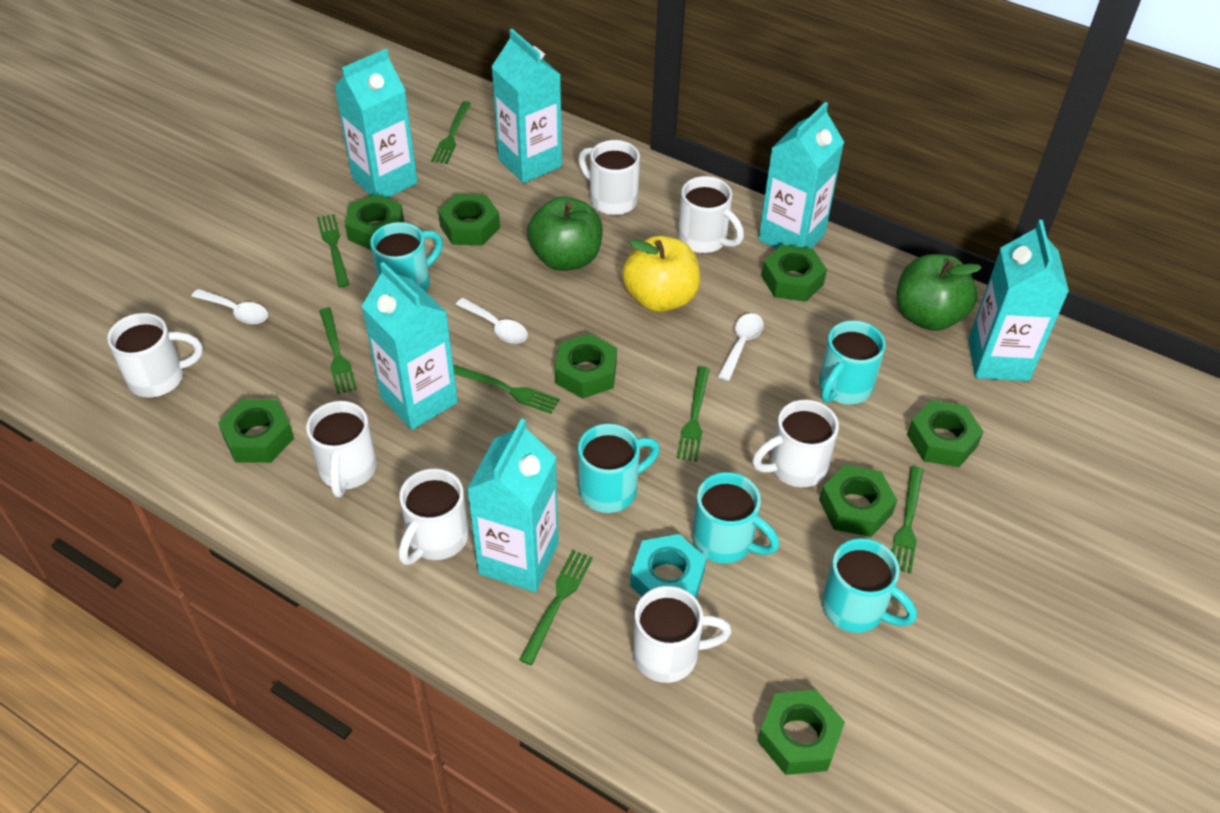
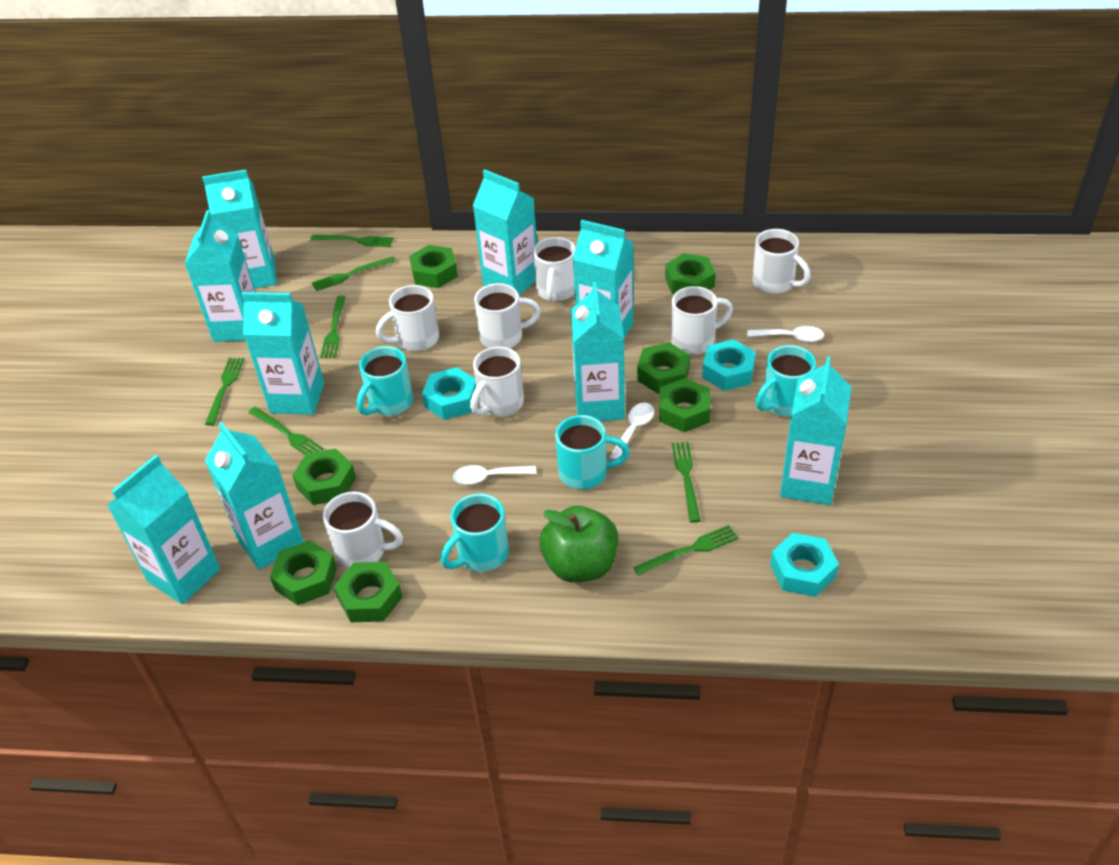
green apple: 2 -> 1
green nut: 8 -> 7
turquoise carton: 6 -> 9
turquoise mug: 5 -> 4
turquoise nut: 1 -> 3
yellow apple: 1 -> 0

